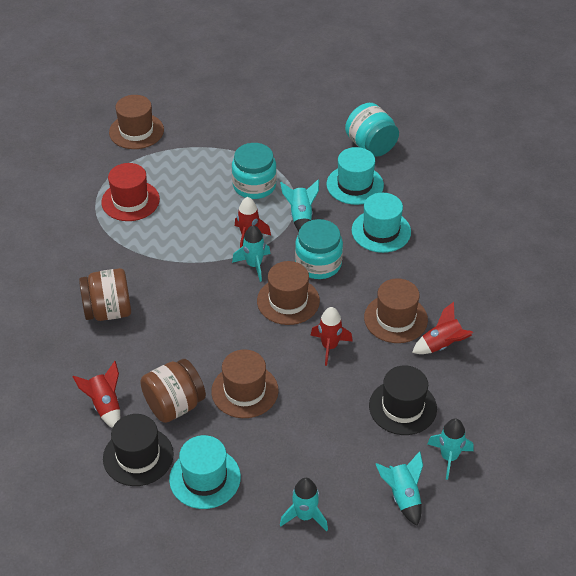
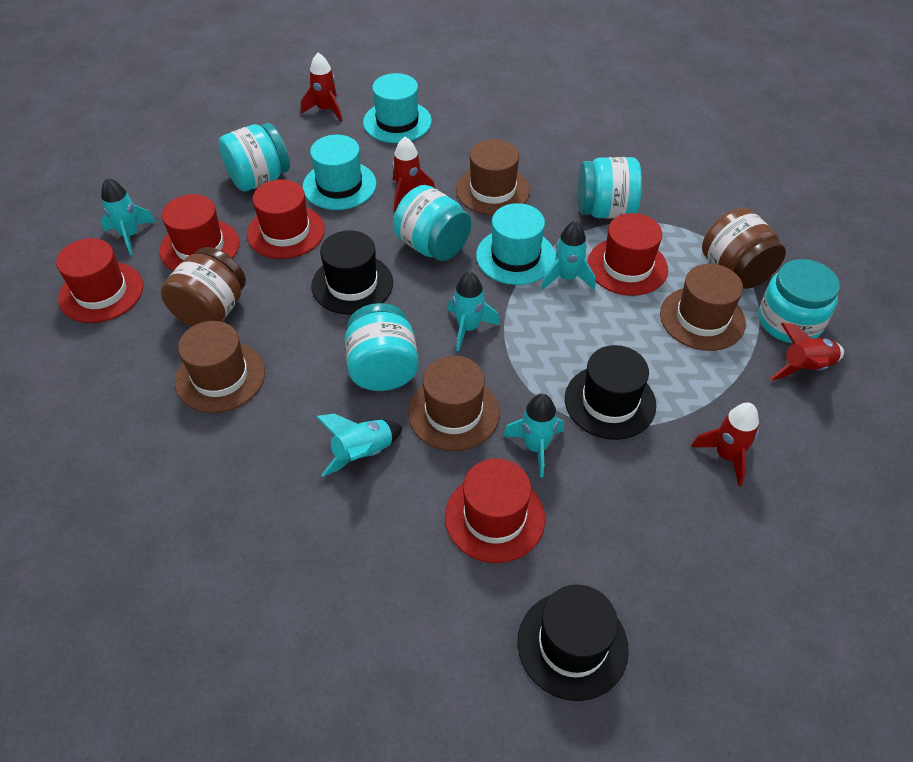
black hat: 2 -> 3
red hat: 1 -> 5
turquoise jar: 3 -> 5

